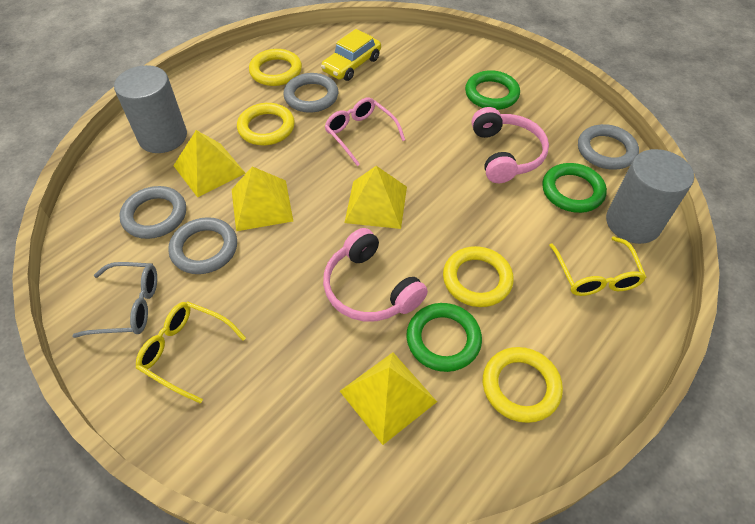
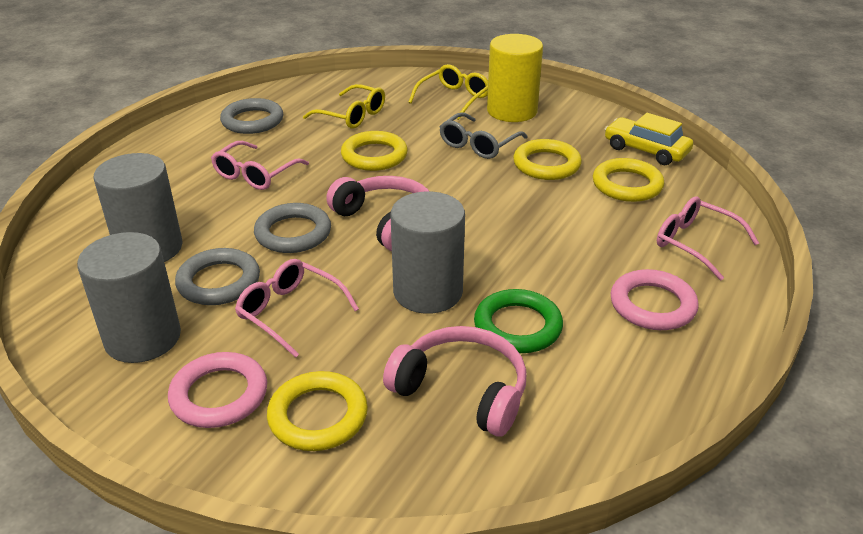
green ring: 3 -> 1
grey cylinder: 2 -> 3
grey ring: 4 -> 3
pink glasses: 1 -> 3
pink ring: 0 -> 2
yellow cylinder: 0 -> 1
yellow pyramid: 4 -> 0

